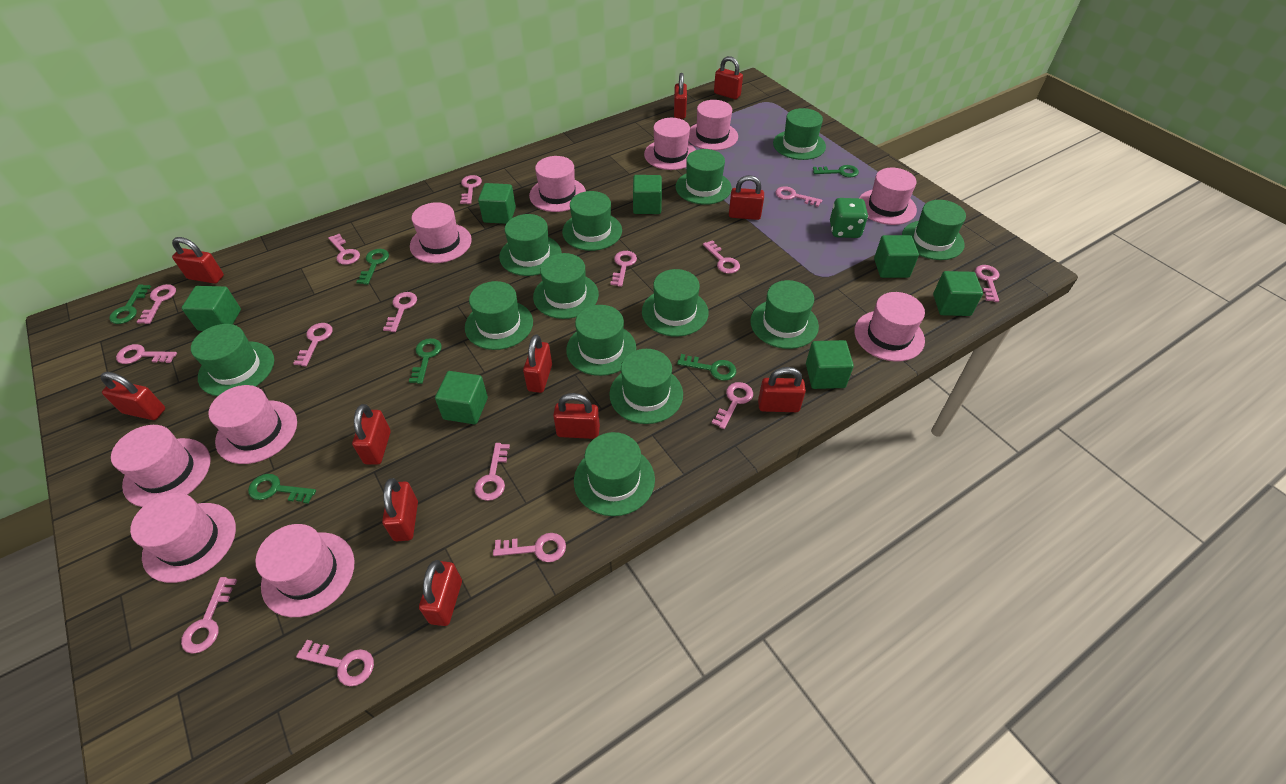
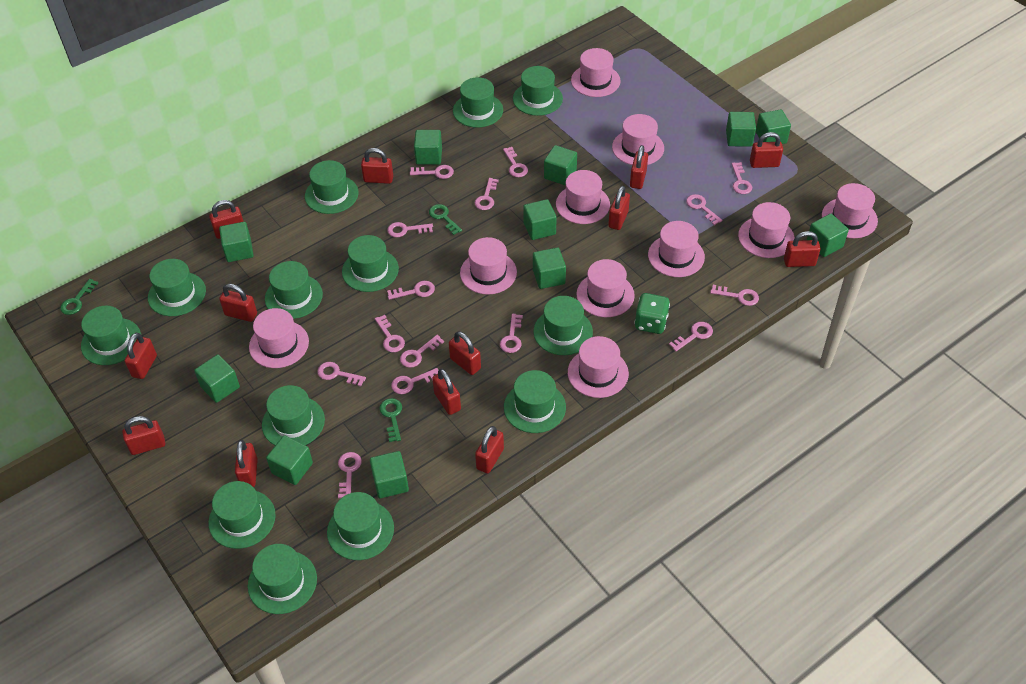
green cube: 7 -> 11
green key: 6 -> 3
red padlock: 11 -> 13

